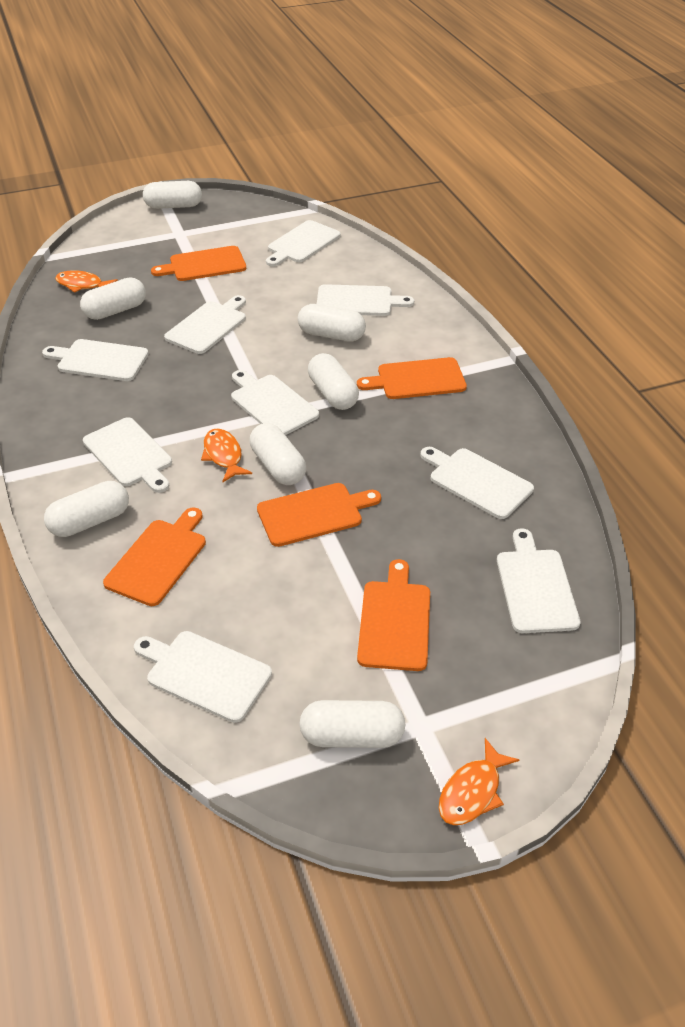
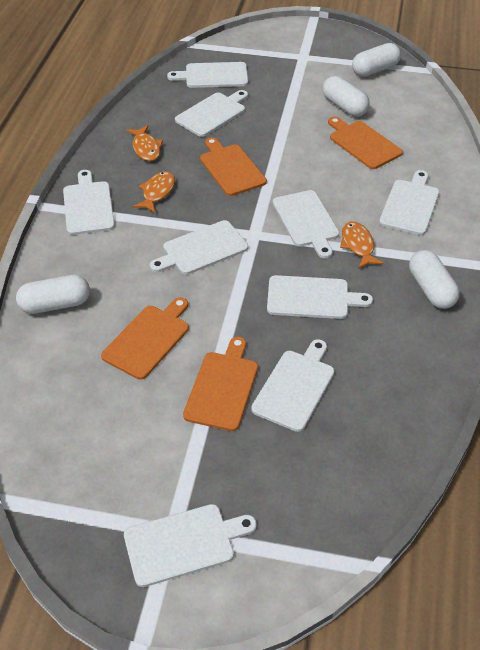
orange cutting board: 5 -> 4
white capsule: 7 -> 4

